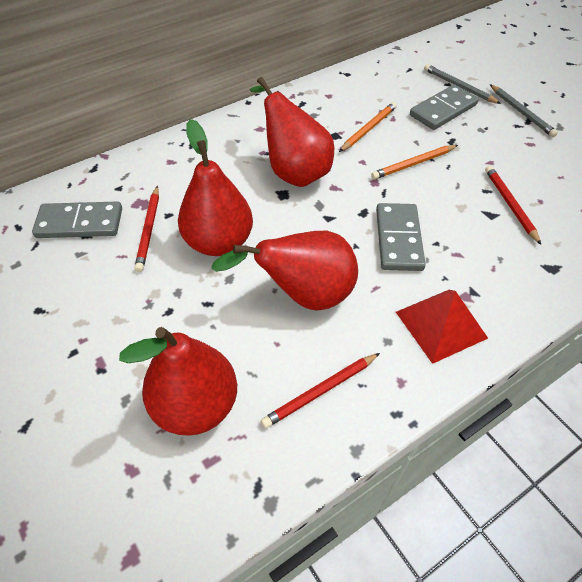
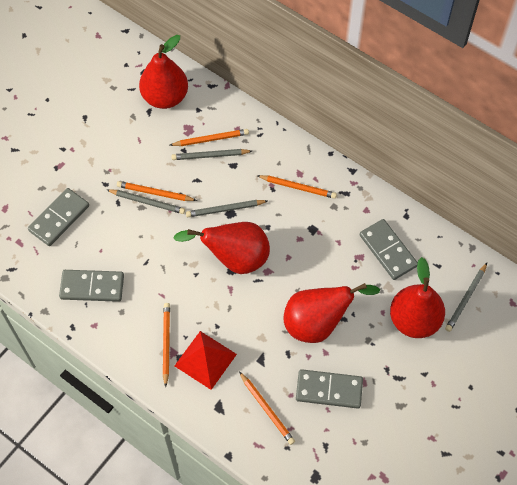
grey domino: 3 -> 4
grey pencil: 2 -> 4
orange pencil: 2 -> 5
red pencil: 3 -> 0

